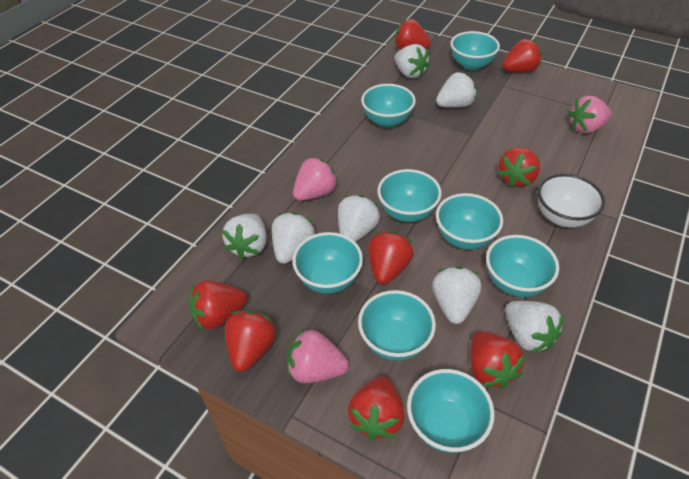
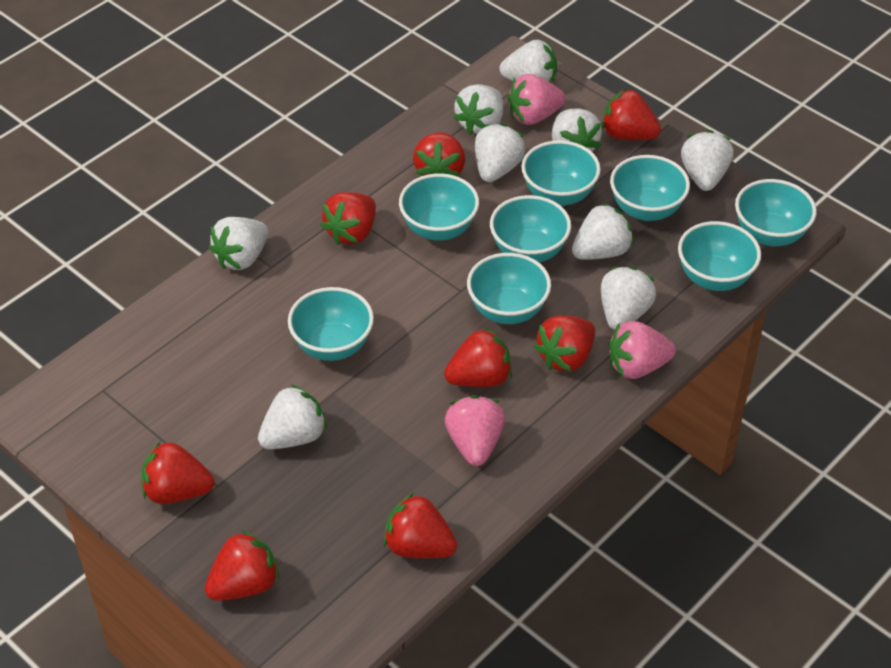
white bowl: 1 -> 0
white strawberry: 7 -> 9

